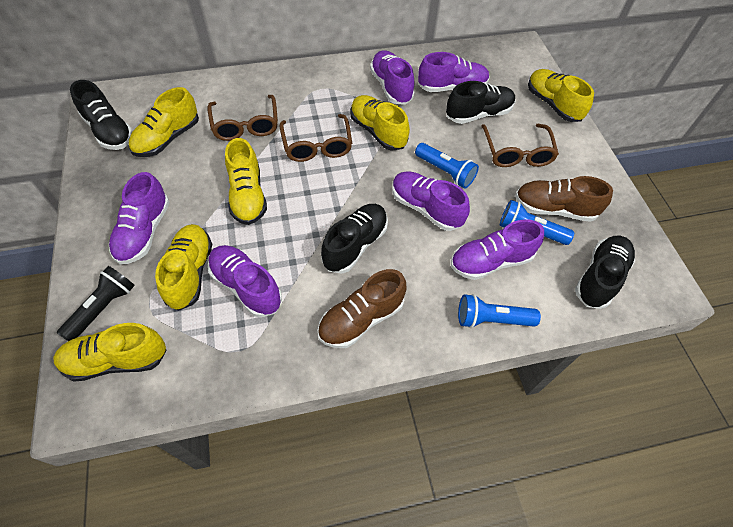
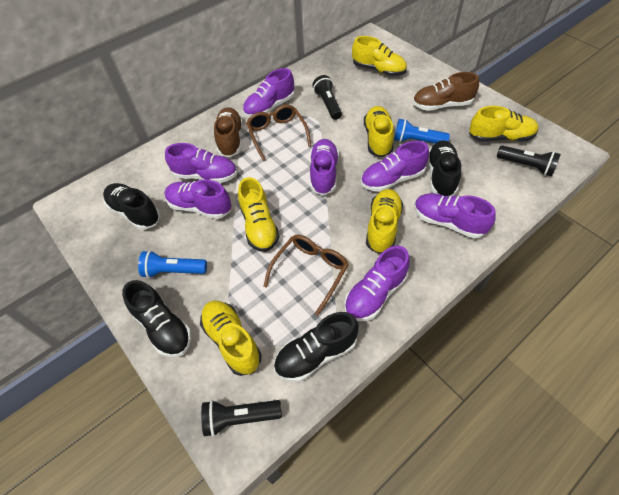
black flashlight: 1 -> 3
blue flashlight: 3 -> 2
brown glasses: 3 -> 2
purple shoe: 6 -> 7

